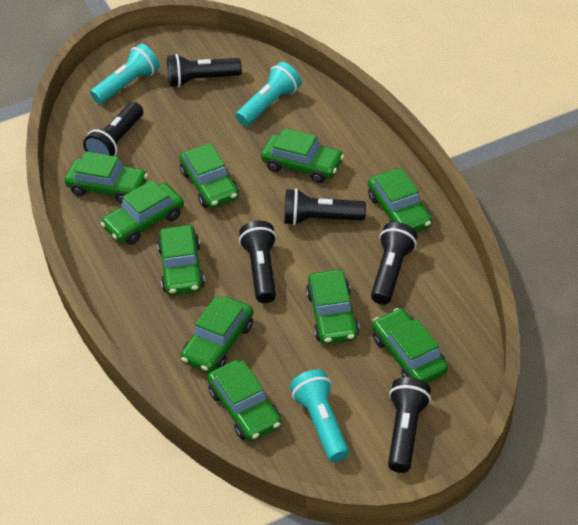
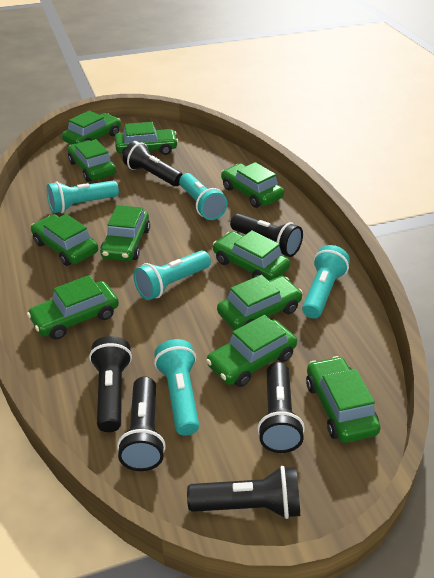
green car: 10 -> 11
turquoise flashlight: 3 -> 5

